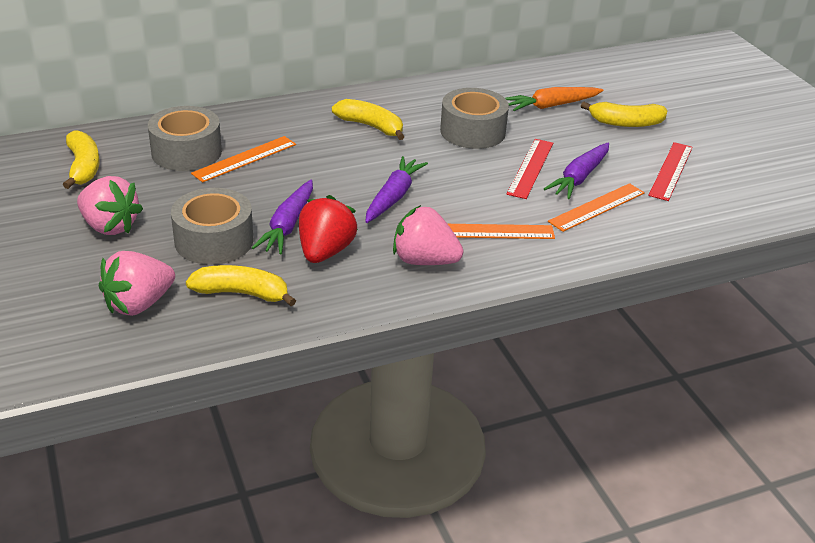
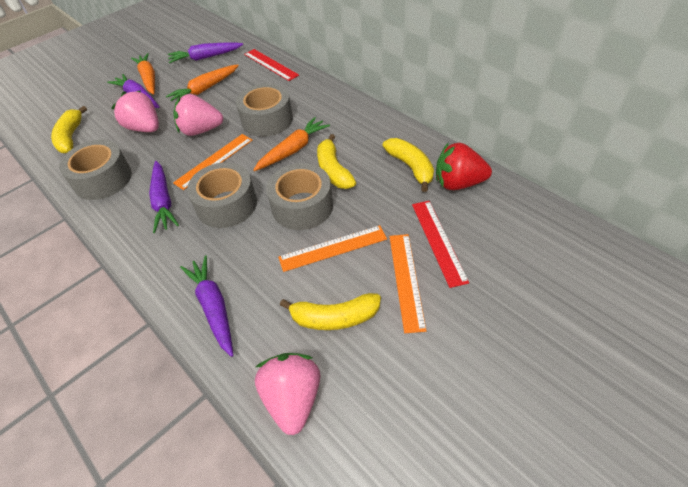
grey tape: 3 -> 4
orange carrot: 1 -> 3
purple carrot: 3 -> 4

